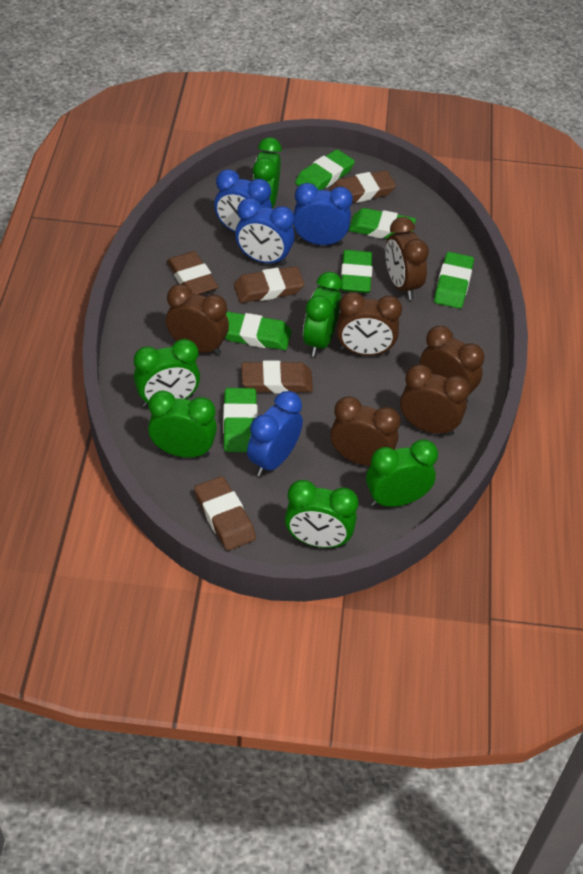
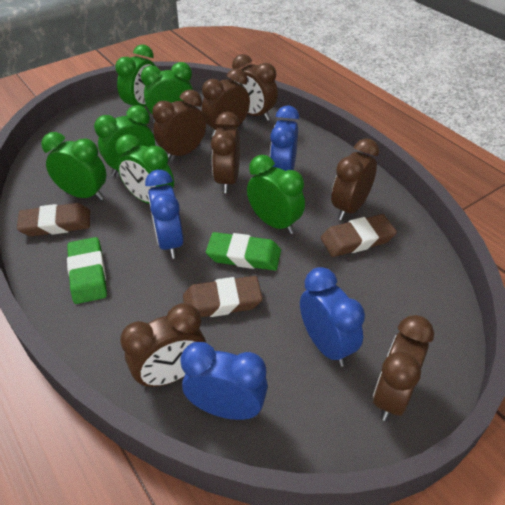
brown clock: 6 -> 7
brown eraser: 5 -> 3
green eraser: 6 -> 2

